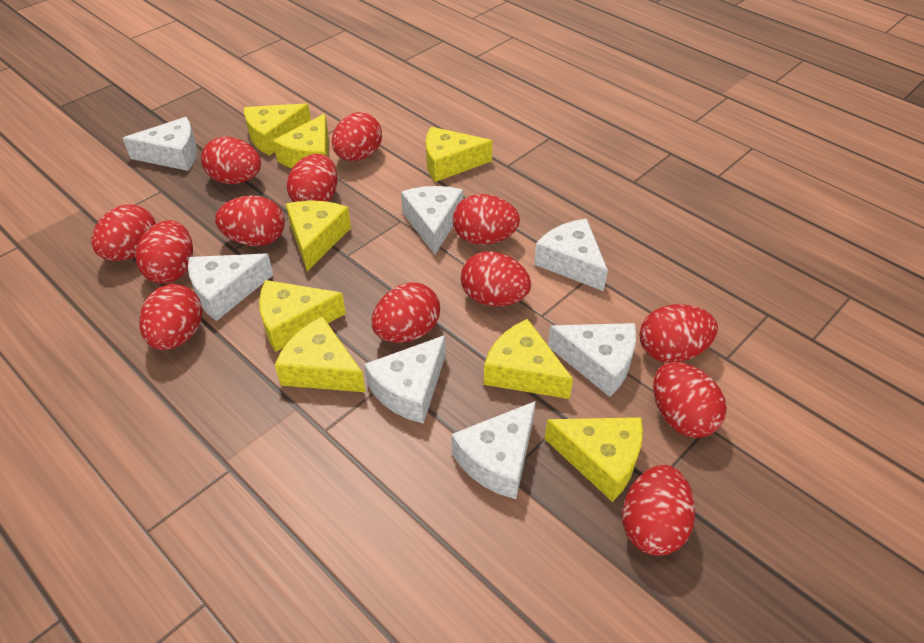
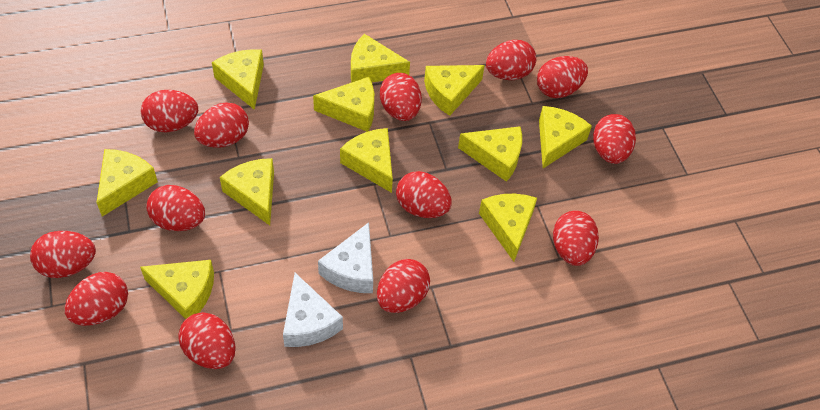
white cheese: 7 -> 2
yellow cheese: 8 -> 11

